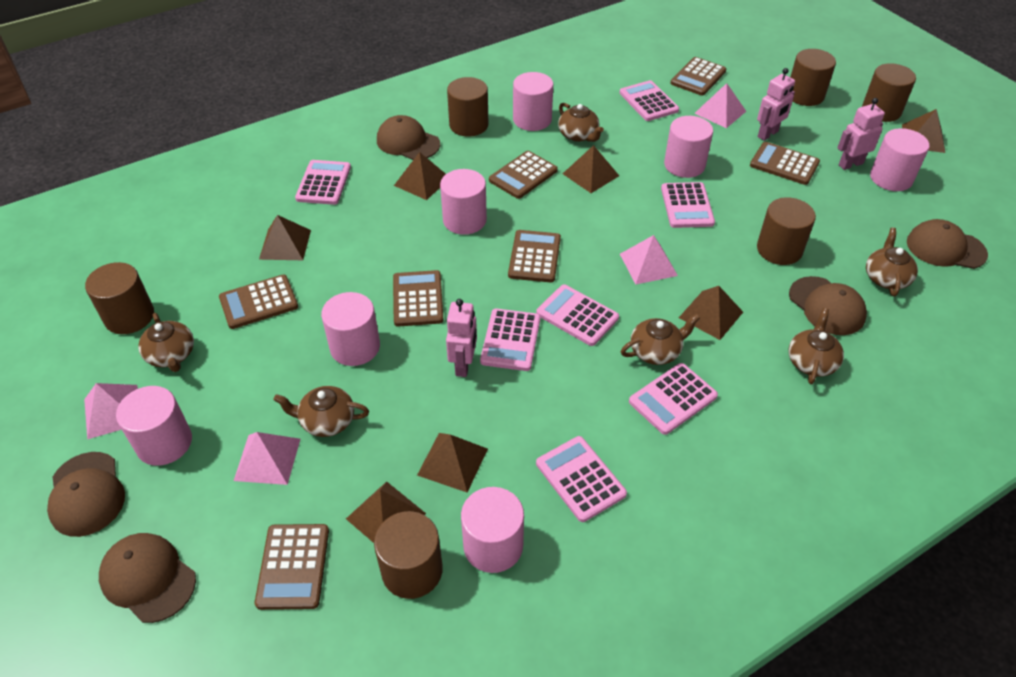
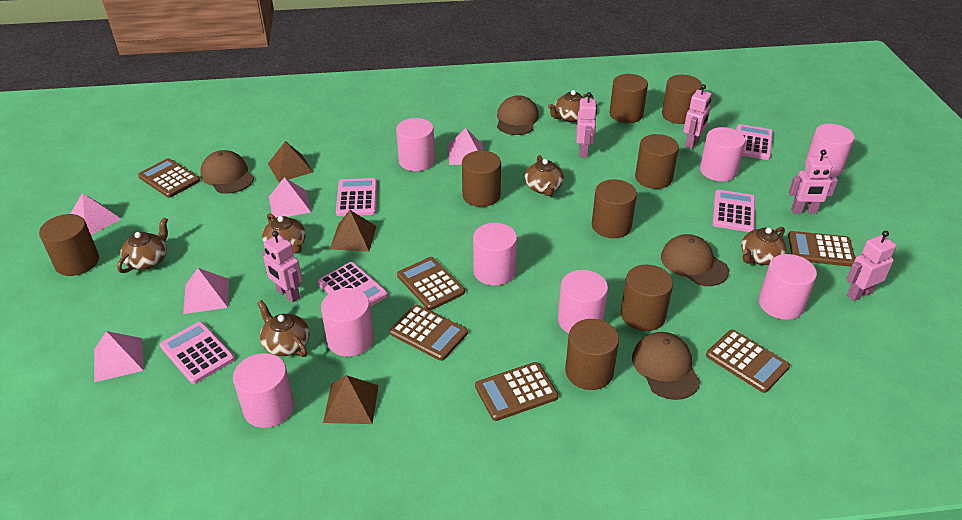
brown calculator: 7 -> 6
brown cap: 5 -> 4
brown cylinder: 6 -> 8
brown pyramid: 7 -> 3
pink calculator: 7 -> 5
pink cylinder: 7 -> 8
pink pyramid: 4 -> 5
pink robot: 3 -> 5

